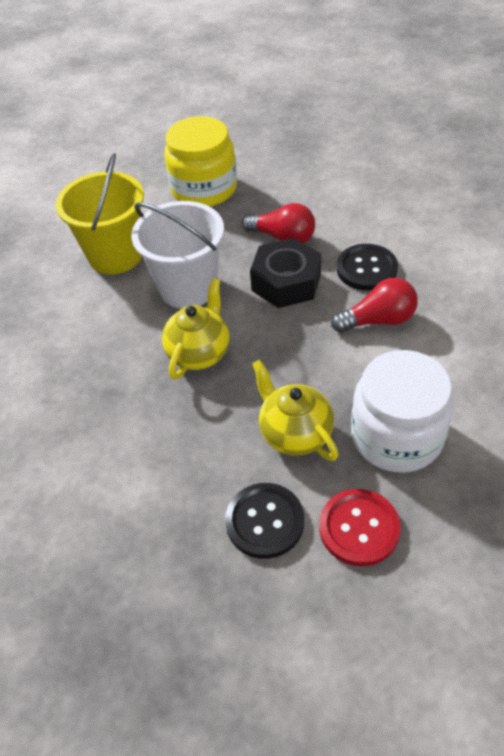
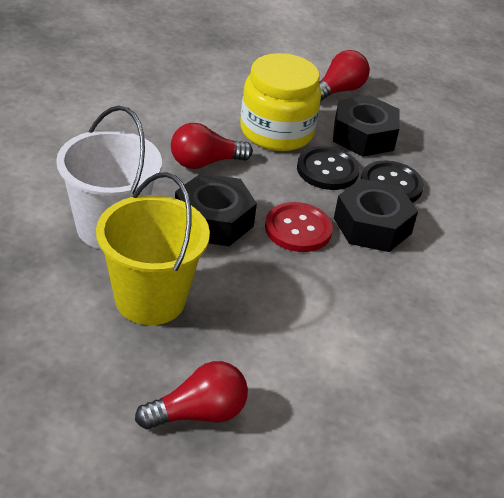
black nut: 1 -> 3
red light bulb: 2 -> 3
white jar: 1 -> 0
yellow teapot: 2 -> 0

